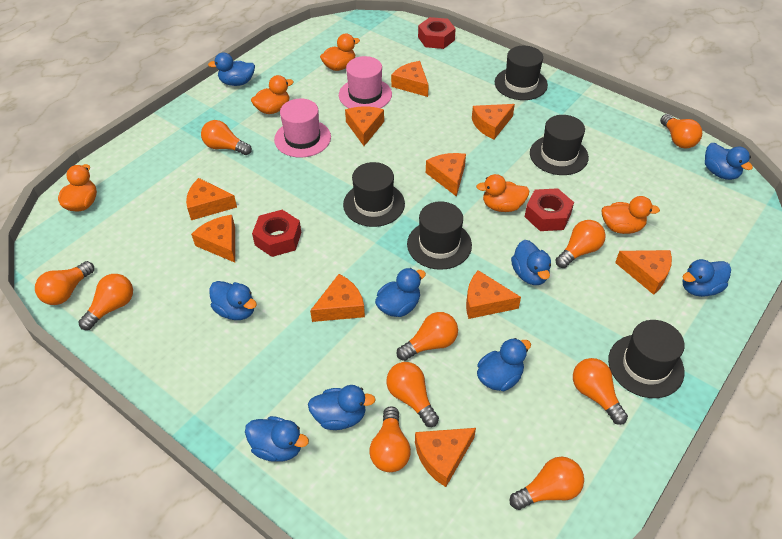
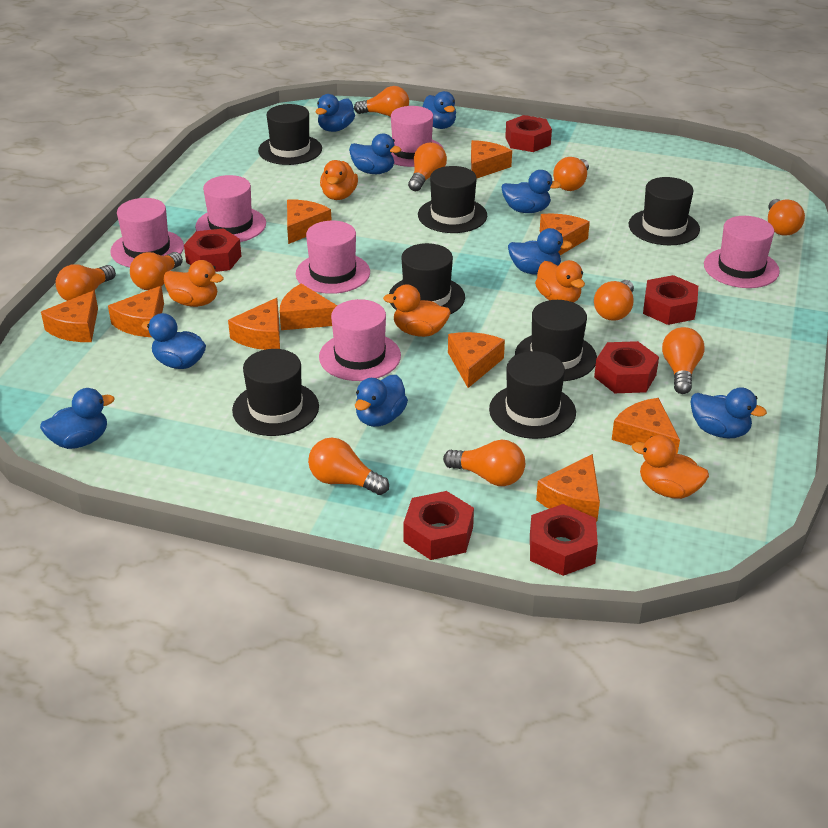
black hat: 5 -> 7
pink hat: 2 -> 6
red nut: 3 -> 6

